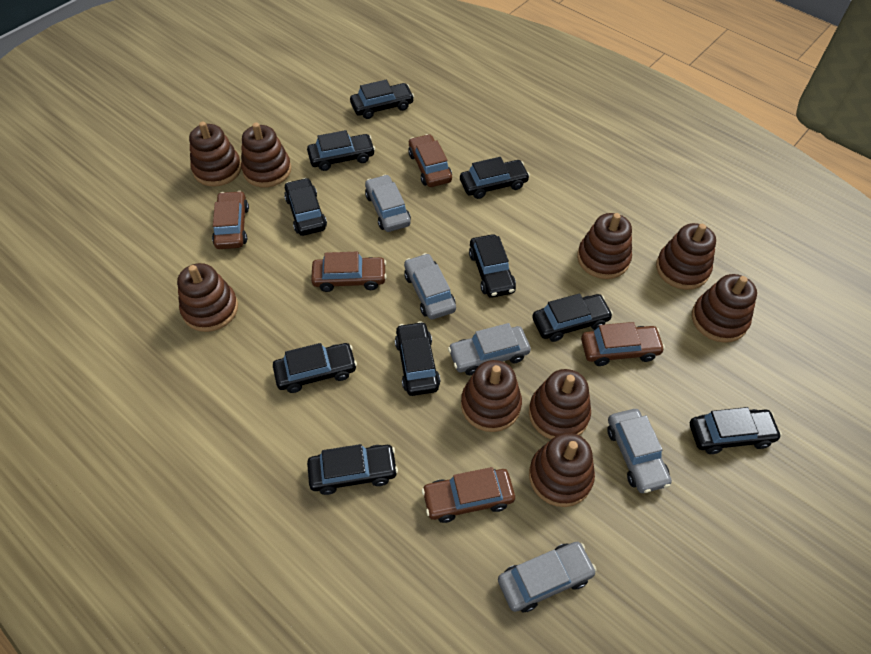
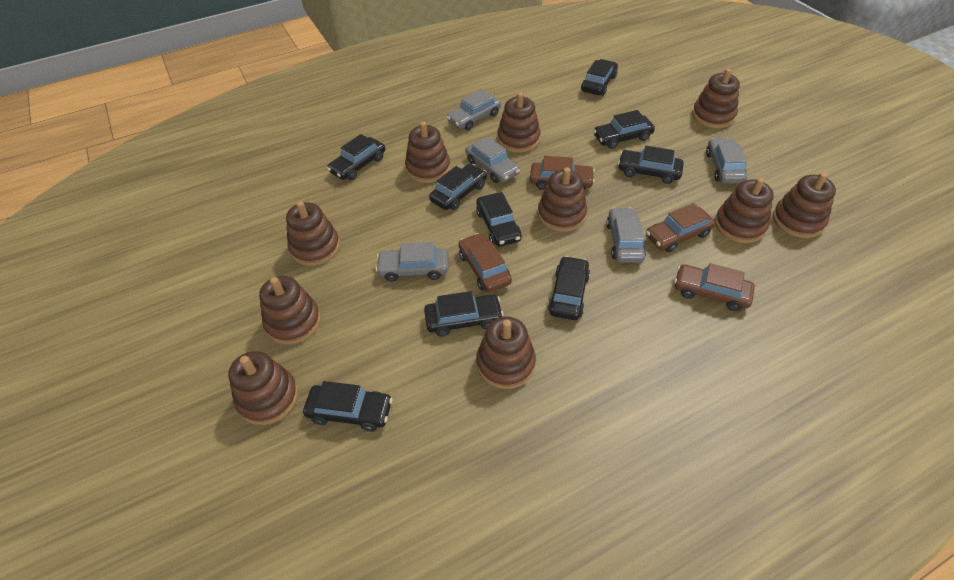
black car: 10 -> 9
brown car: 5 -> 4
brown stacking toy: 9 -> 10

